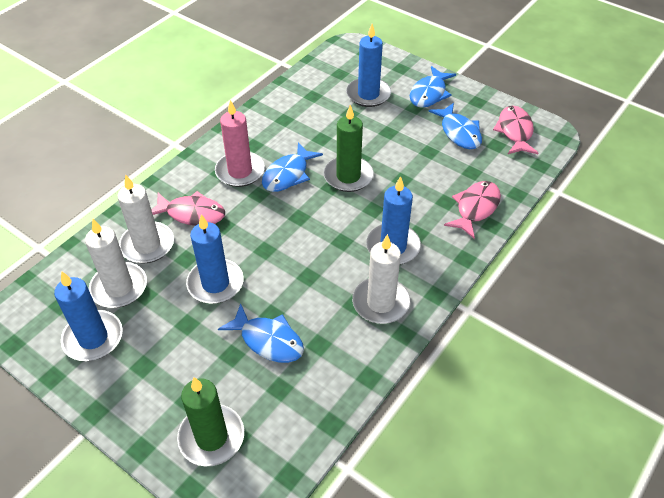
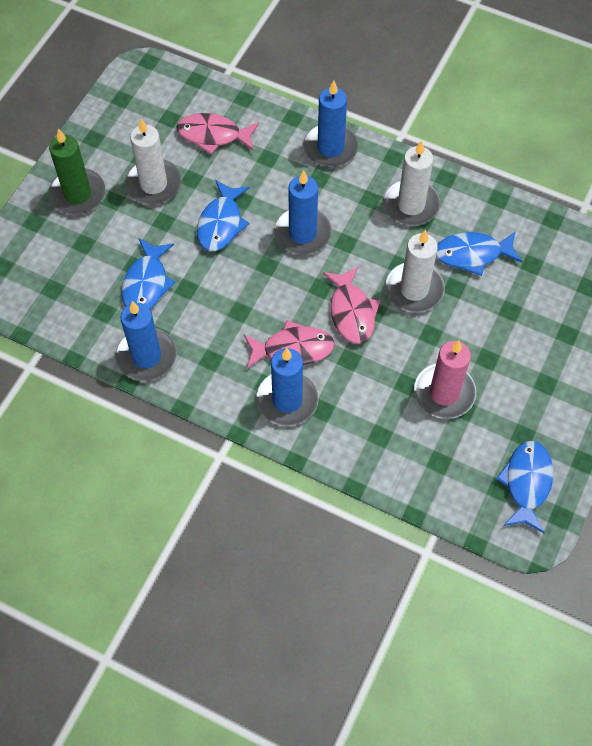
green candle: 2 -> 1

